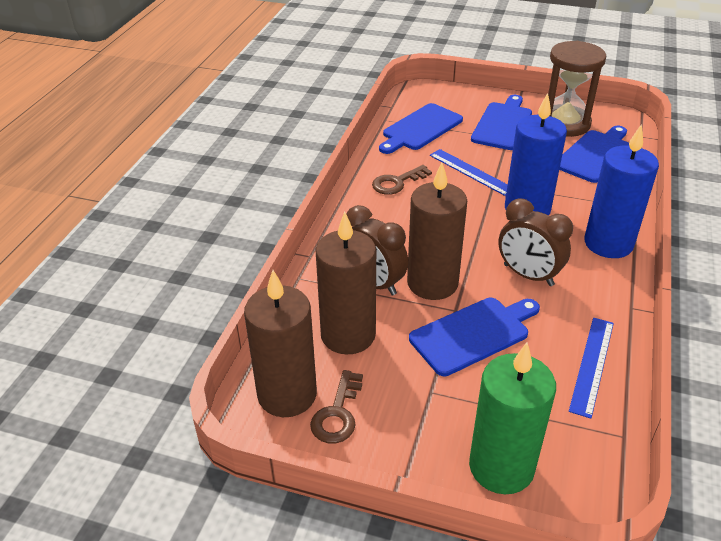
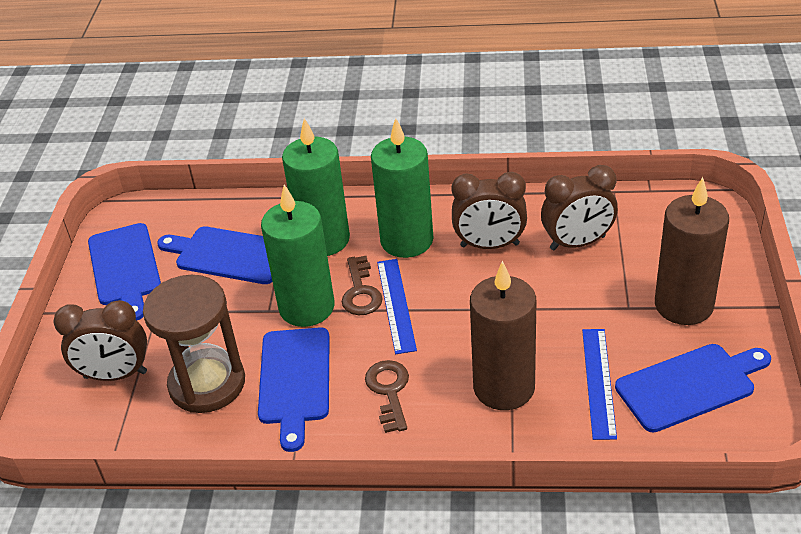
blue candle: 2 -> 0
brown candle: 3 -> 2
brown clock: 2 -> 3
green candle: 1 -> 3

